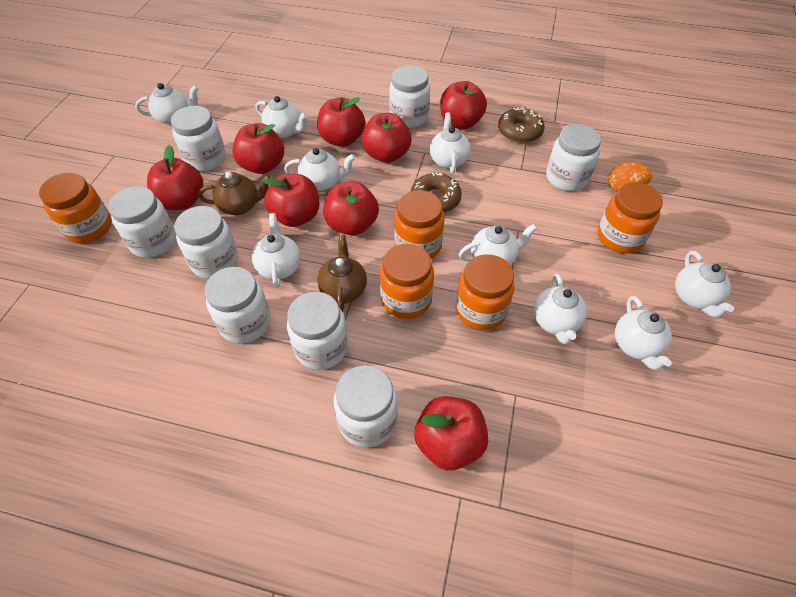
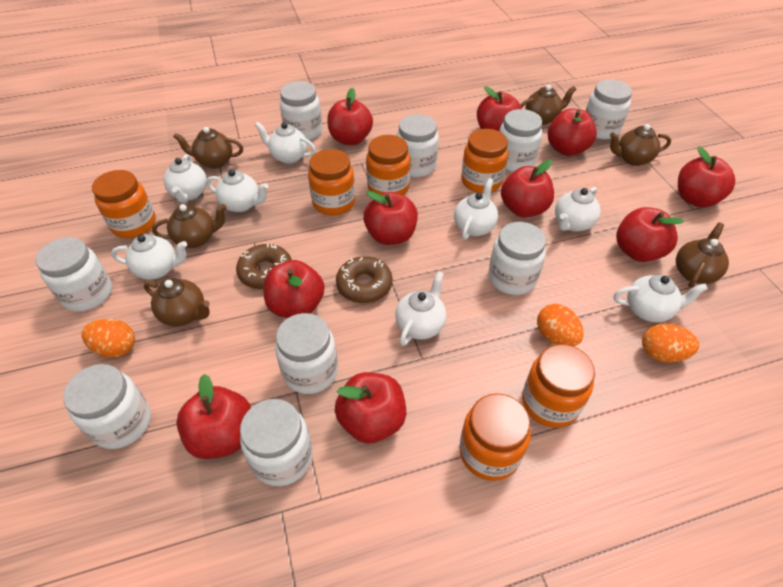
brown teapot: 2 -> 6
orange egg: 1 -> 3
orange jar: 5 -> 6
red apple: 8 -> 10
white jar: 8 -> 9
white teapot: 9 -> 8

